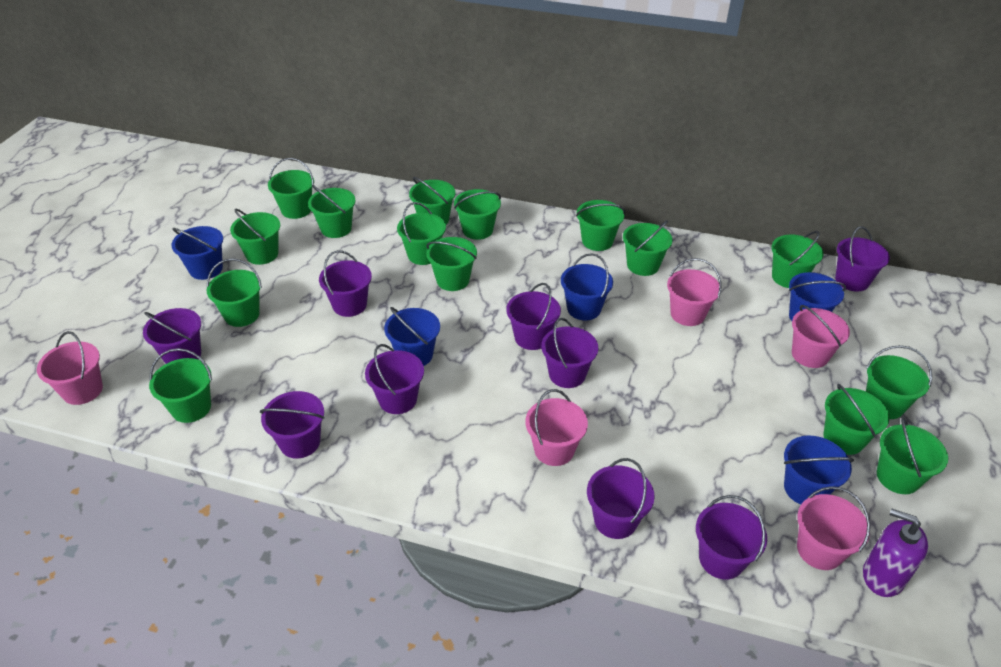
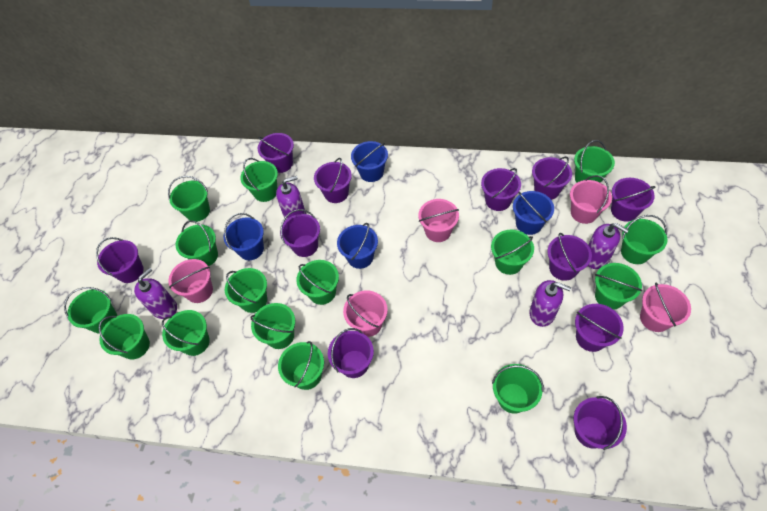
blue bucket: 5 -> 4
purple bucket: 9 -> 11
purple soap dispenser: 1 -> 4

